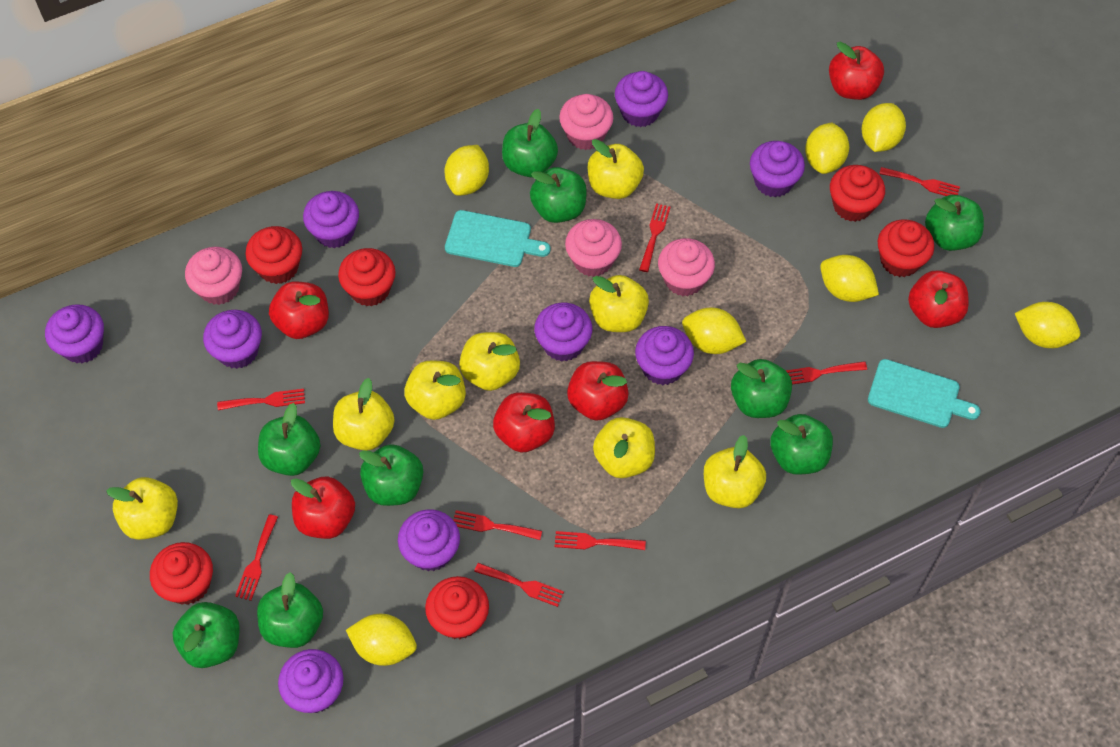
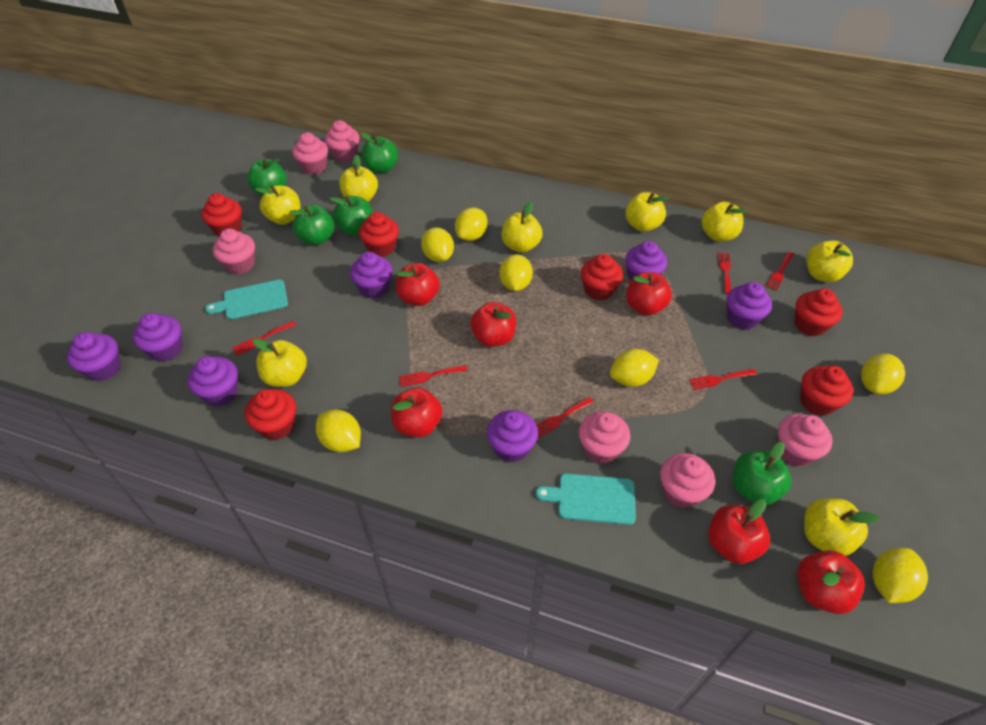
green apple: 9 -> 5
pink cupcake: 4 -> 6
purple cupcake: 9 -> 7
red fork: 8 -> 6

